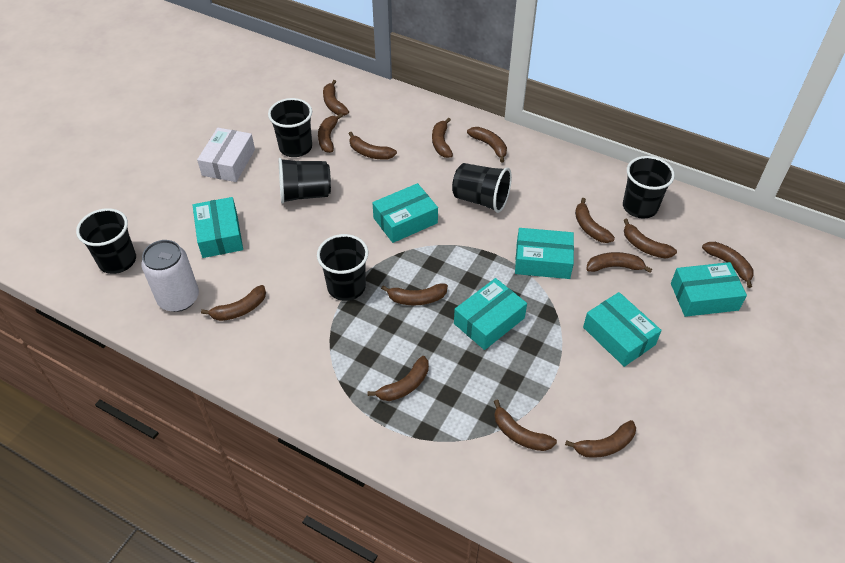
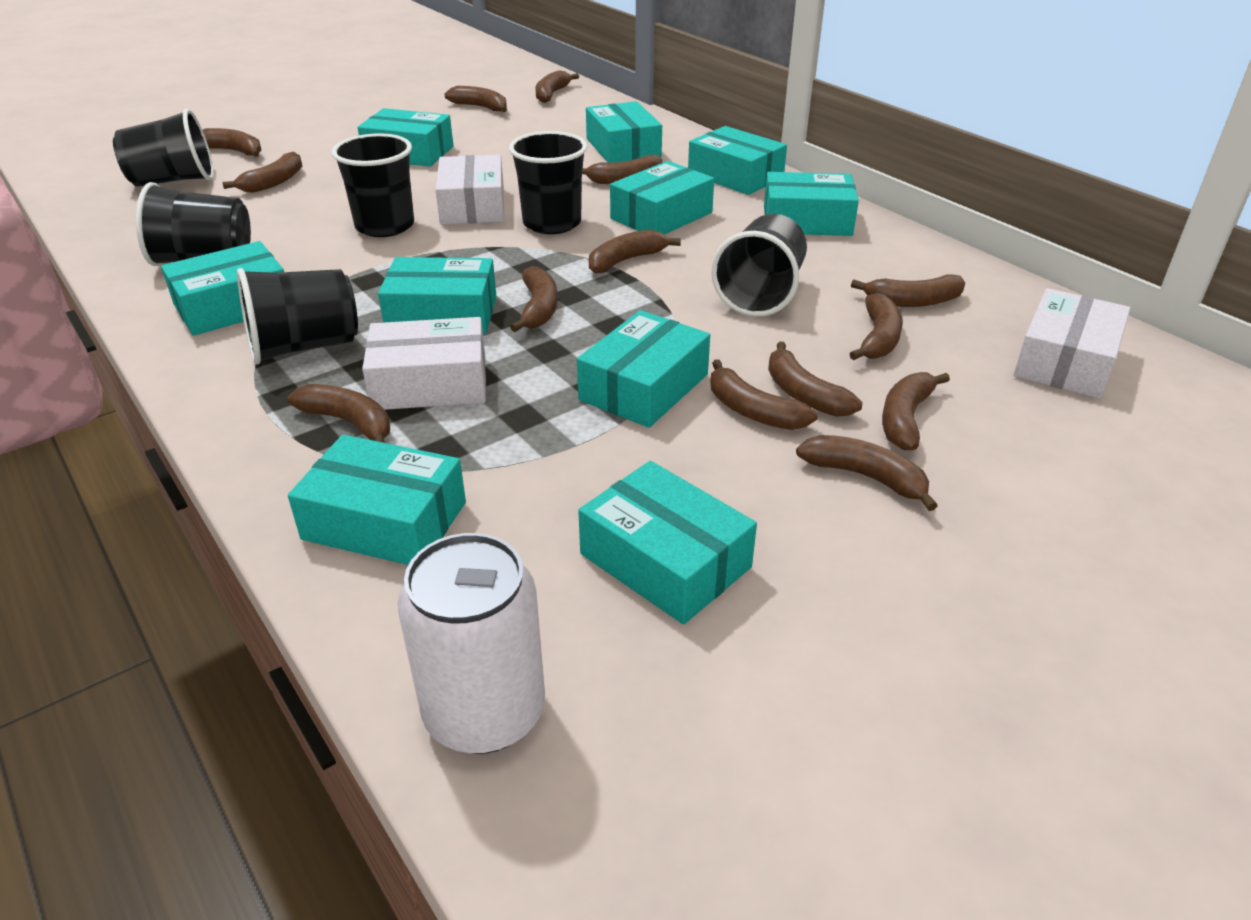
turquoise box: 6 -> 10
white box: 1 -> 3

